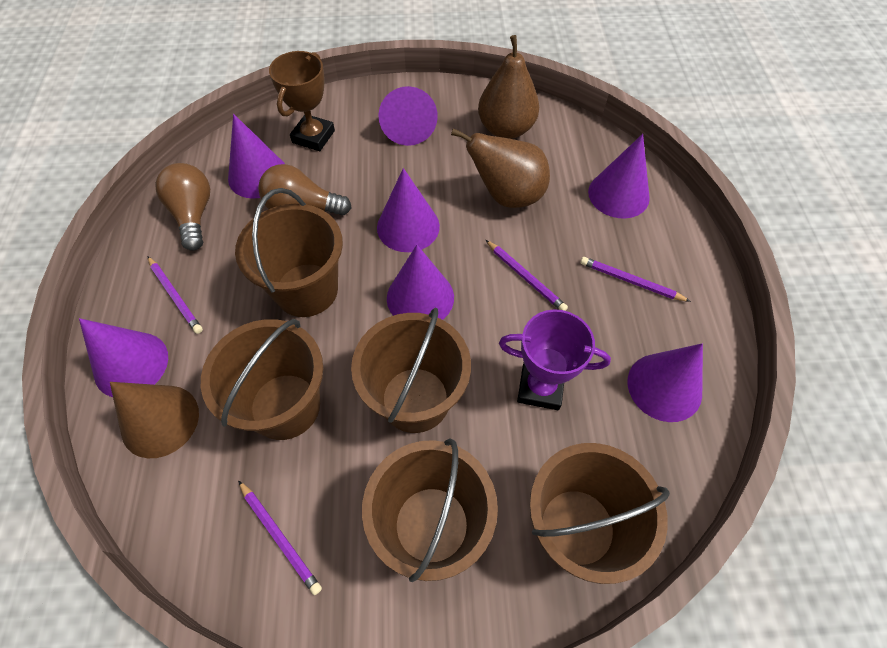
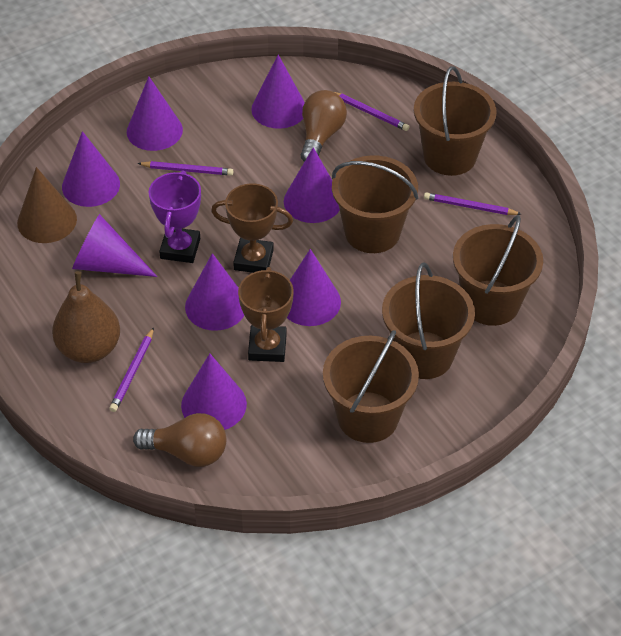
brown pear: 2 -> 1
brown trophy: 1 -> 2
purple cone: 7 -> 8

